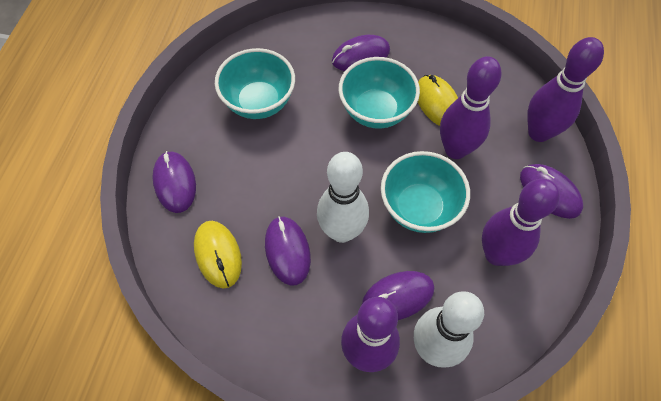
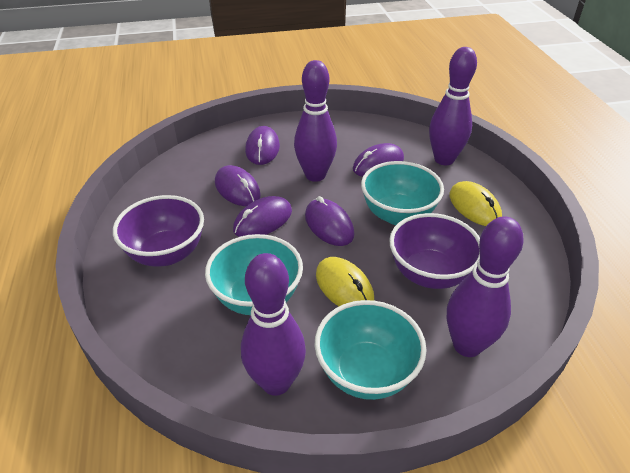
purple bowl: 0 -> 2
white bowling pin: 2 -> 0

